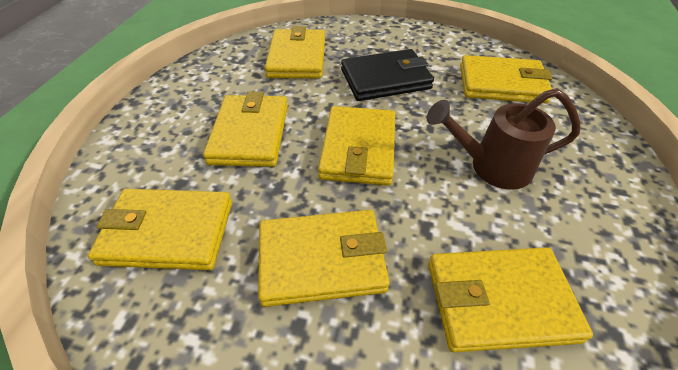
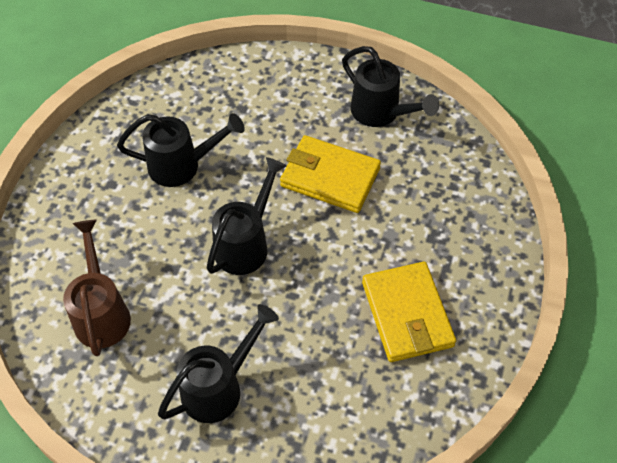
black wallet: 1 -> 0
black watering can: 0 -> 4
yellow wallet: 7 -> 2

